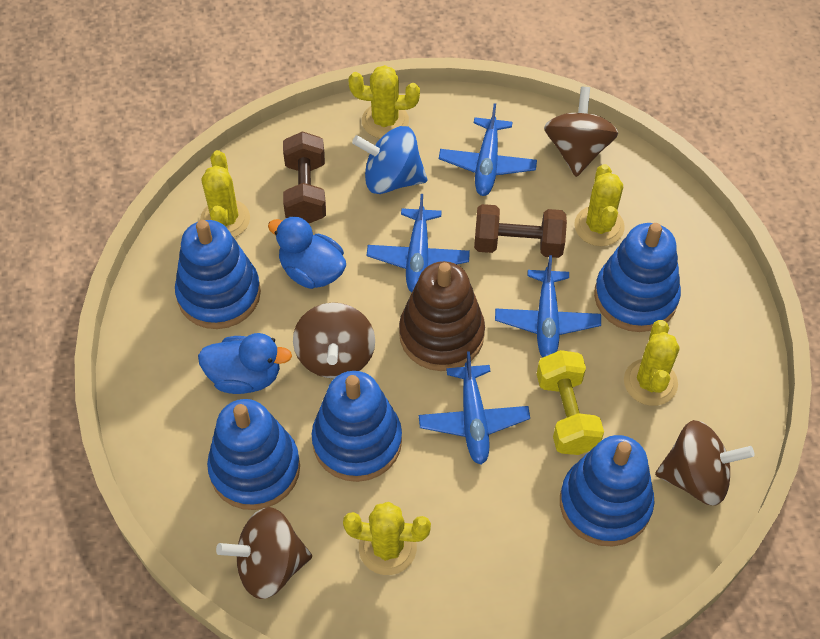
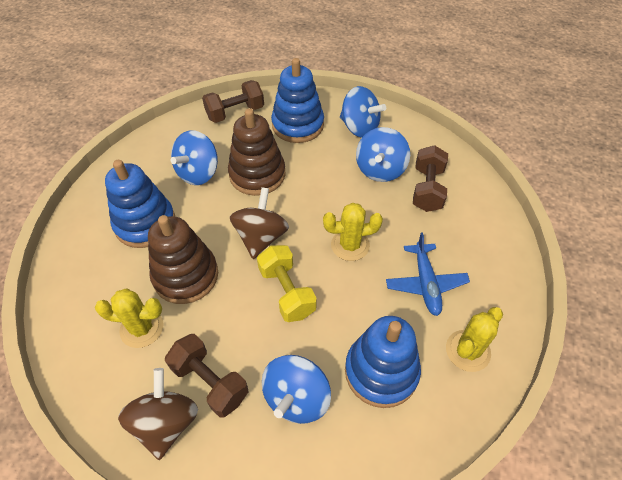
blue duck: 2 -> 0
blue plane: 4 -> 1
blue spinning top: 1 -> 4
blue stacking toy: 5 -> 3
brown dumbbell: 2 -> 3
brown spinning top: 4 -> 2
brown stacking toy: 1 -> 2
yellow cactus: 5 -> 3

